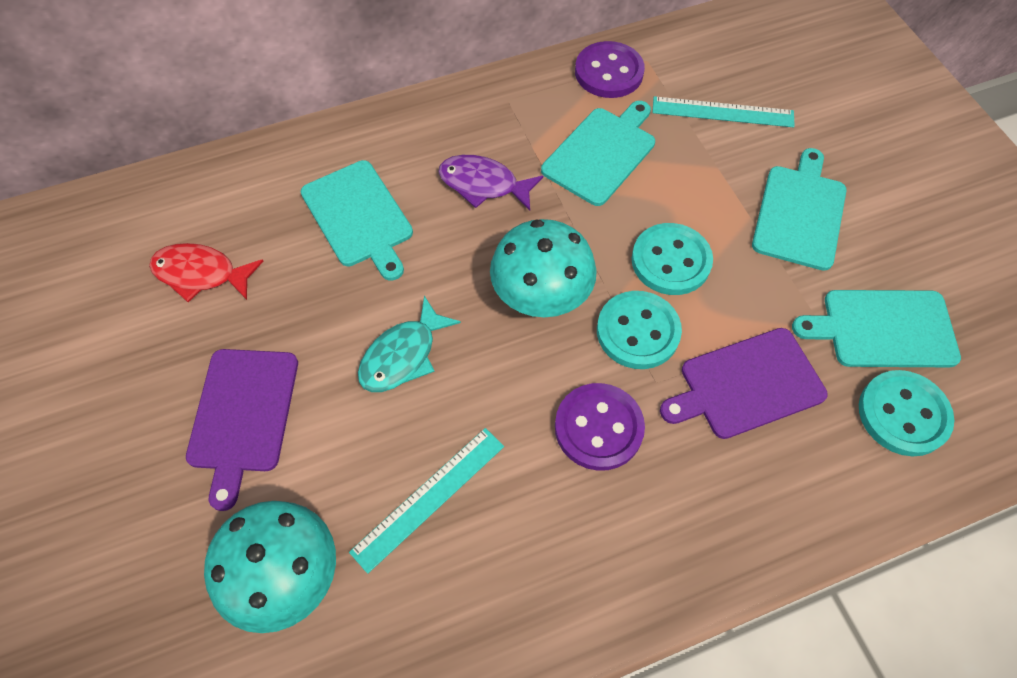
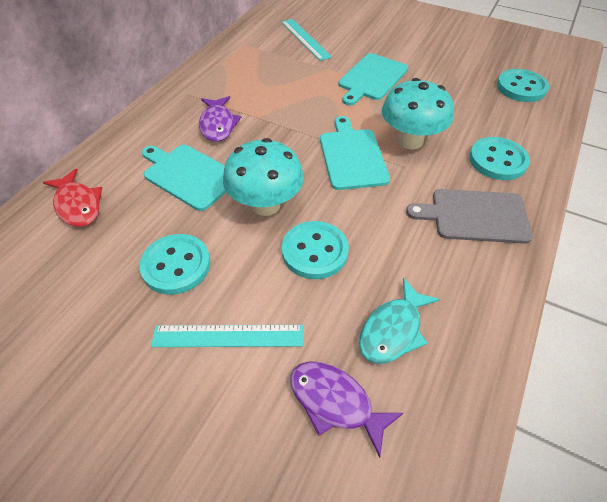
grey cutting board: 0 -> 1
purple button: 2 -> 0
purple cutting board: 2 -> 0
purple fish: 1 -> 2
turquoise button: 3 -> 4
turquoise cutting board: 4 -> 3

